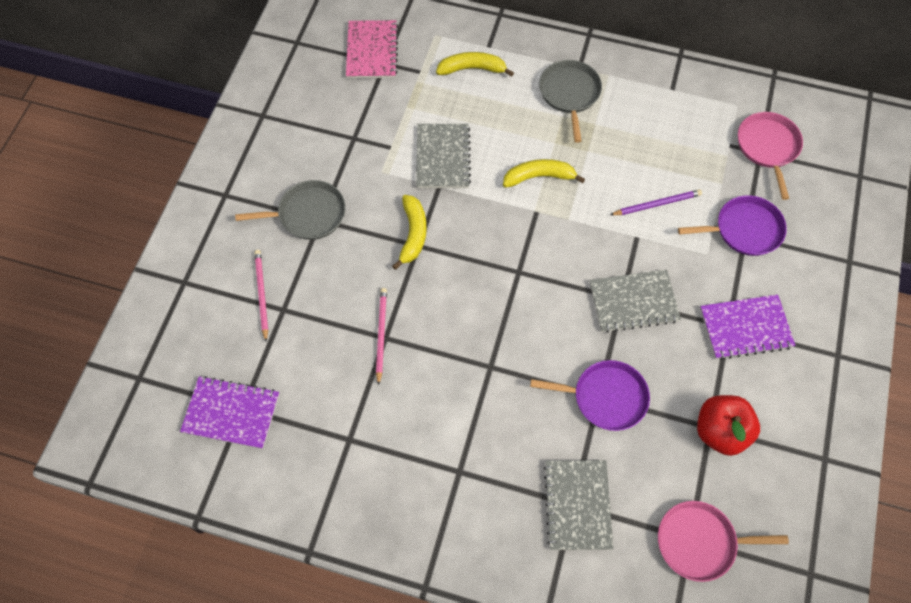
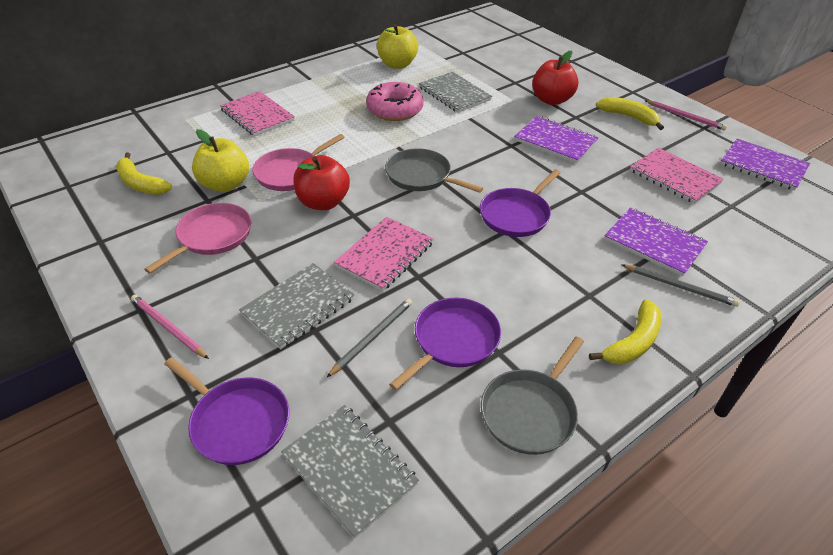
grey pencil: 0 -> 2
pink donut: 0 -> 1
pink notebook: 1 -> 3
purple notebook: 2 -> 3
purple pan: 2 -> 3
purple pencil: 1 -> 0
red apple: 1 -> 2
yellow apple: 0 -> 2

